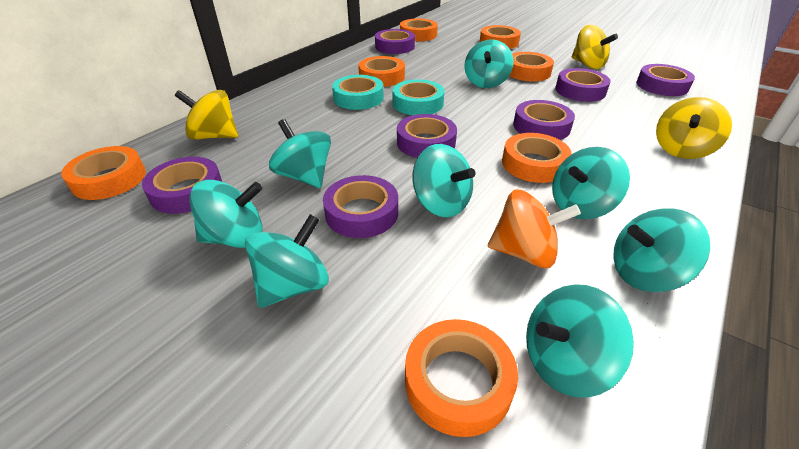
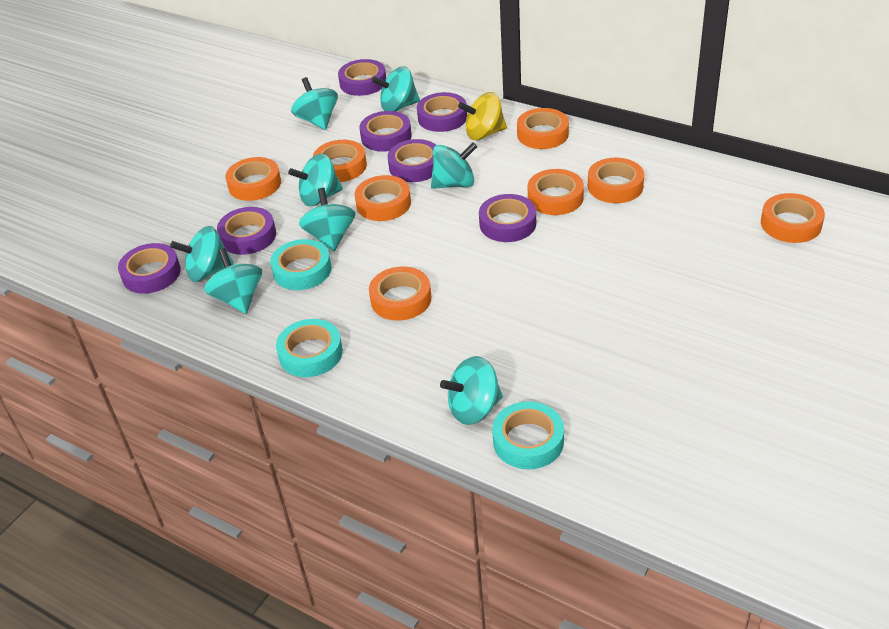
orange spinning top: 1 -> 0
orange tape: 7 -> 8
turquoise tape: 2 -> 3
yellow spinning top: 3 -> 1

